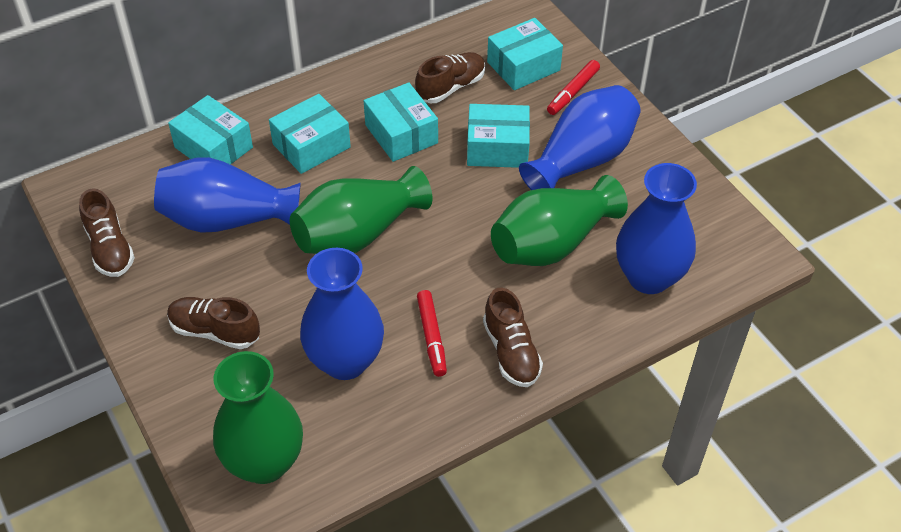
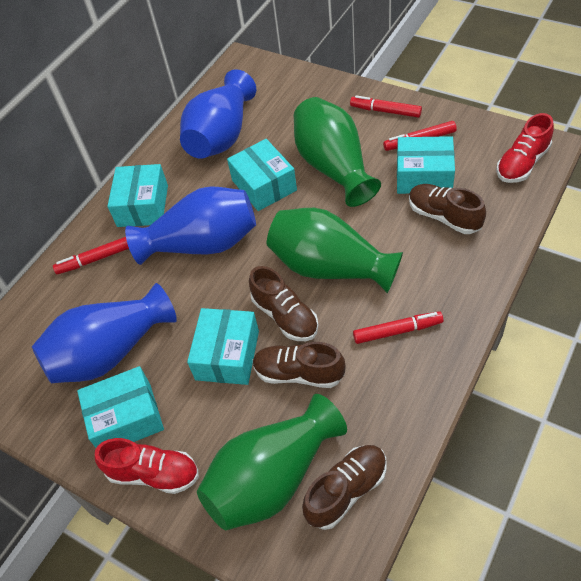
blue vase: 4 -> 3
red marker: 2 -> 4
red shoe: 0 -> 2

